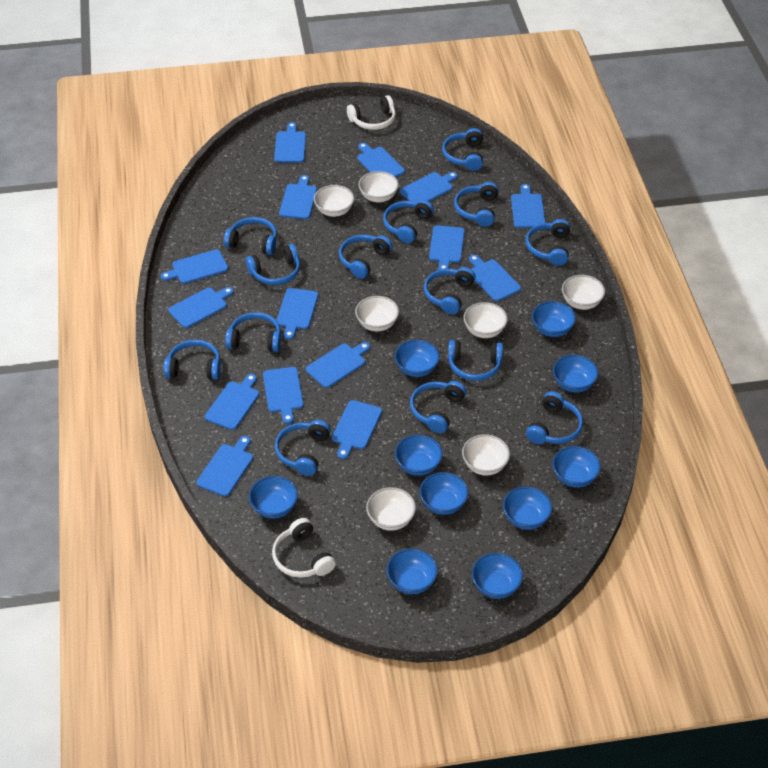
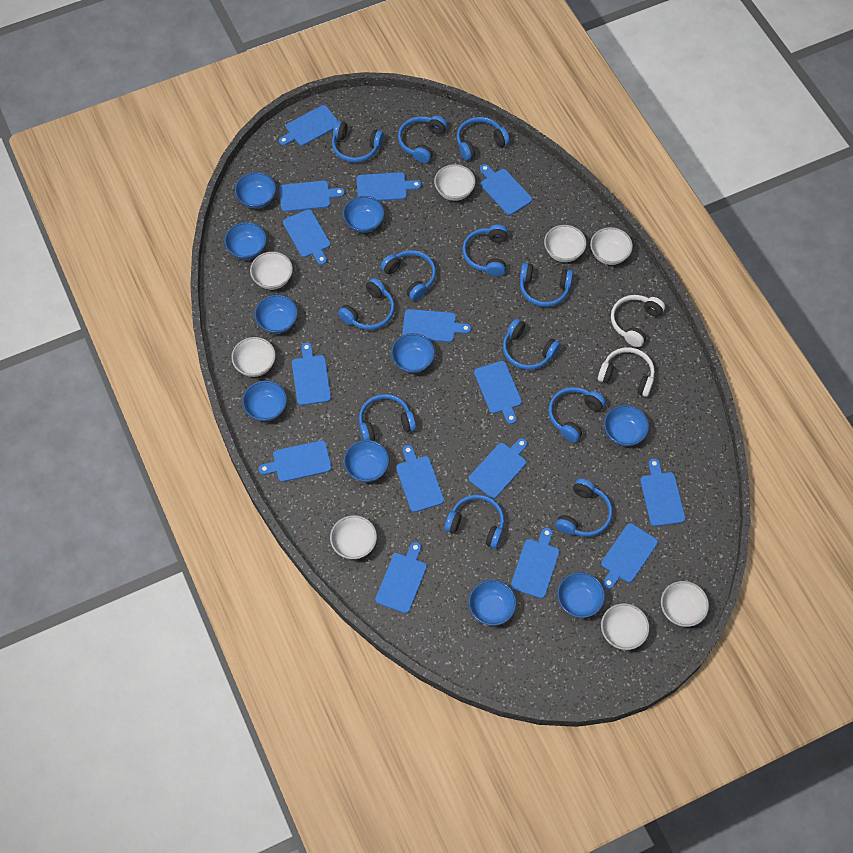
blue headphones: 14 -> 12
white bowl: 7 -> 8

